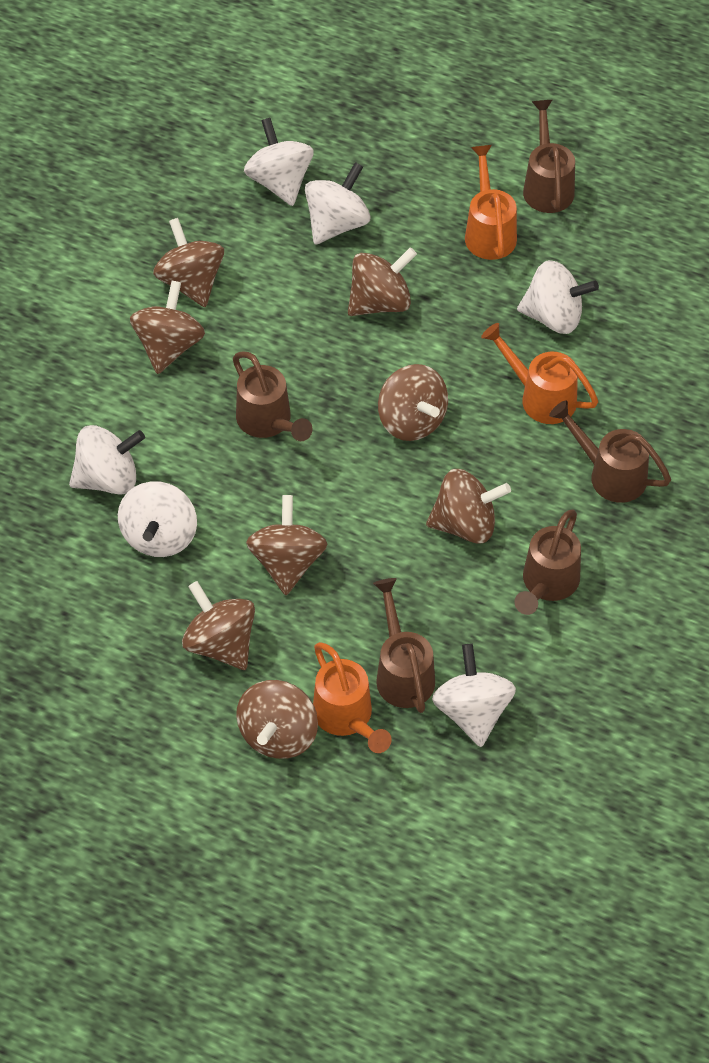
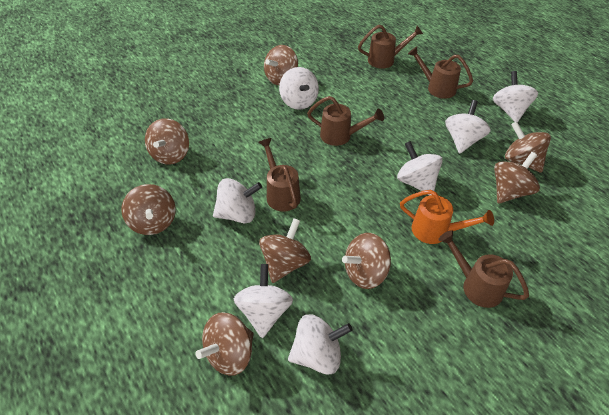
orange watering can: 3 -> 1
white spinning top: 6 -> 7

